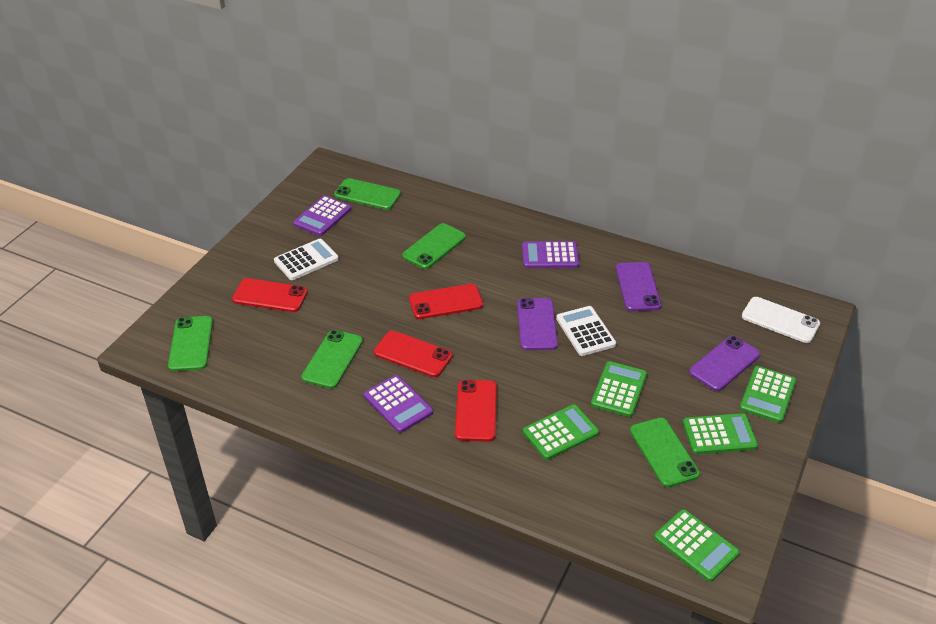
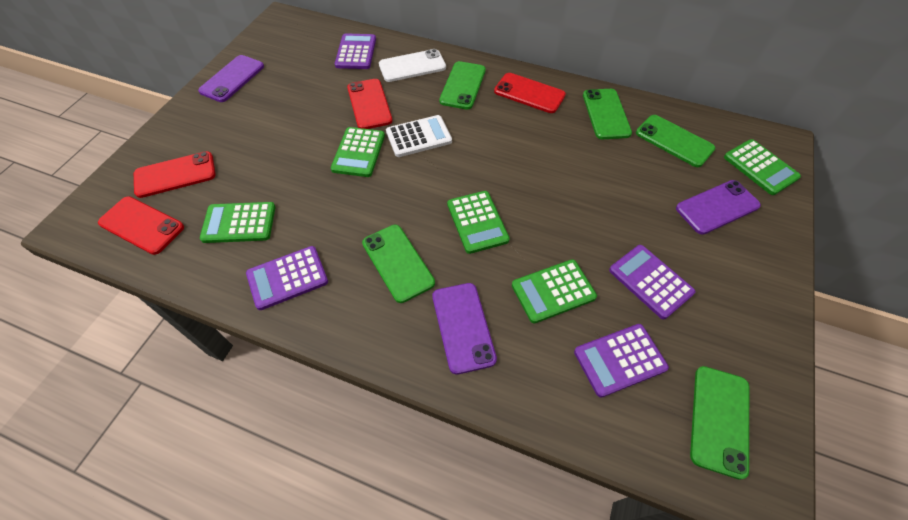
purple calculator: 3 -> 4
white calculator: 2 -> 1

